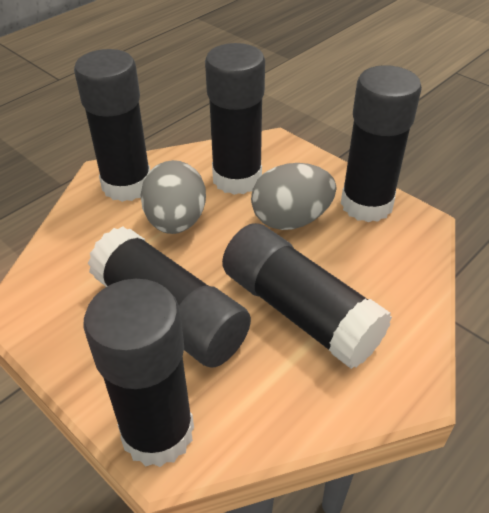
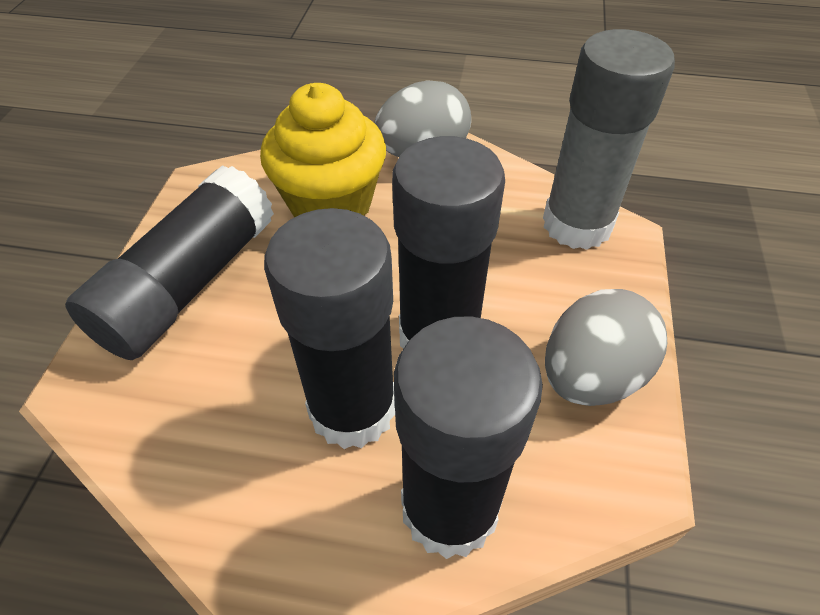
black glue stick: 6 -> 4
grey glue stick: 0 -> 1
yellow cupcake: 0 -> 1

